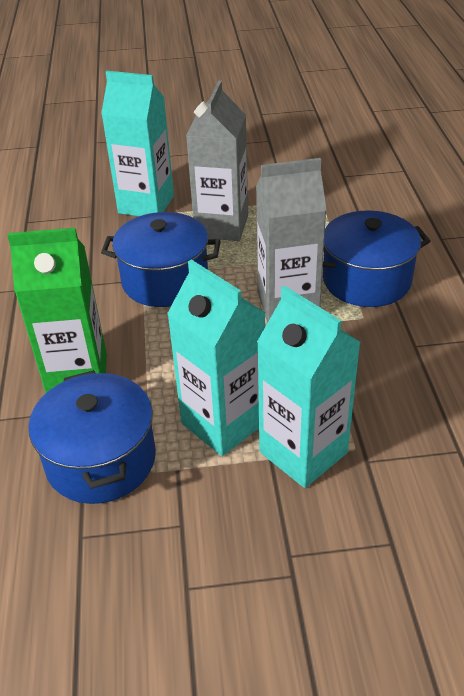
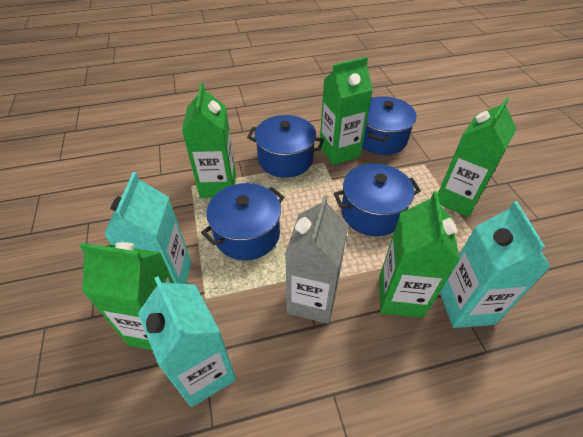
blue pot: 3 -> 4
green carton: 1 -> 5
grey carton: 2 -> 1

